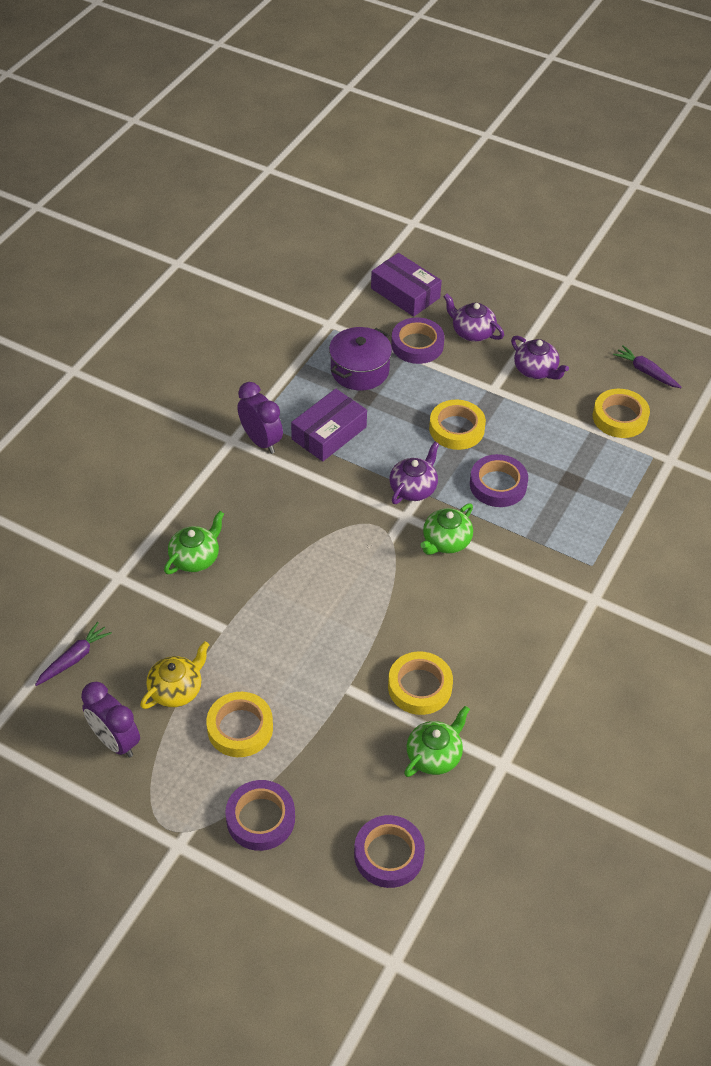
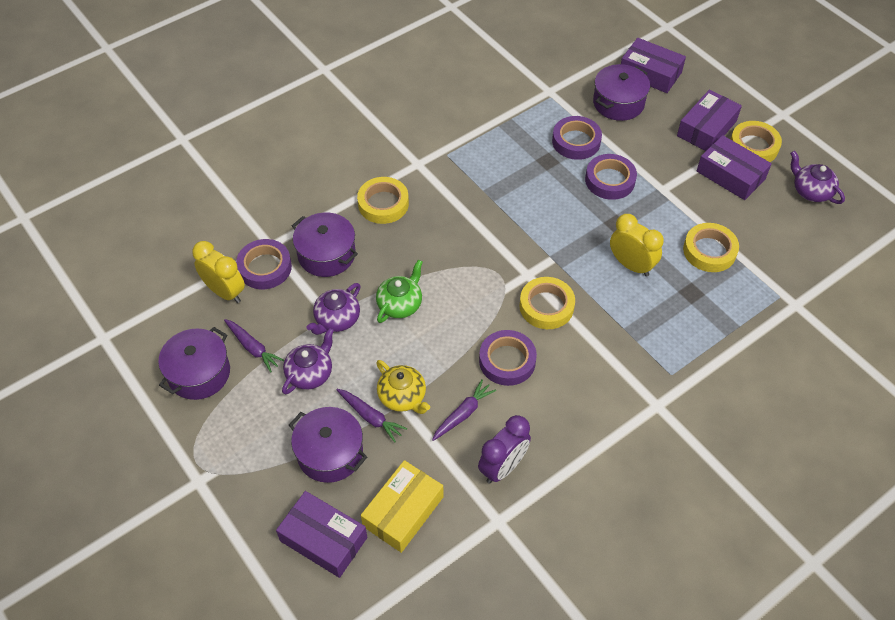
green teapot: 3 -> 1
purple box: 2 -> 4
purple carrot: 2 -> 3
purple clock: 2 -> 1
purple pot: 1 -> 4
yellow box: 0 -> 1
yellow clock: 0 -> 2

